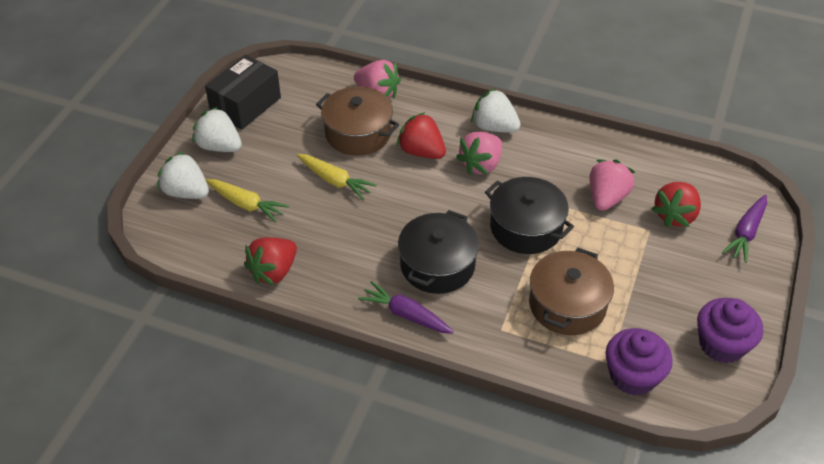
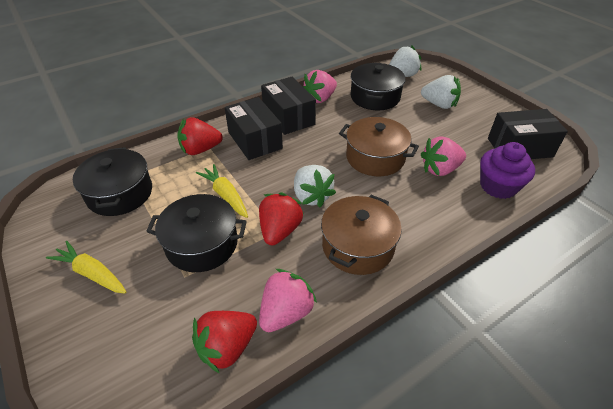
black box: 1 -> 3
black pot: 2 -> 3
purple carrot: 2 -> 0
purple cupcake: 2 -> 1

